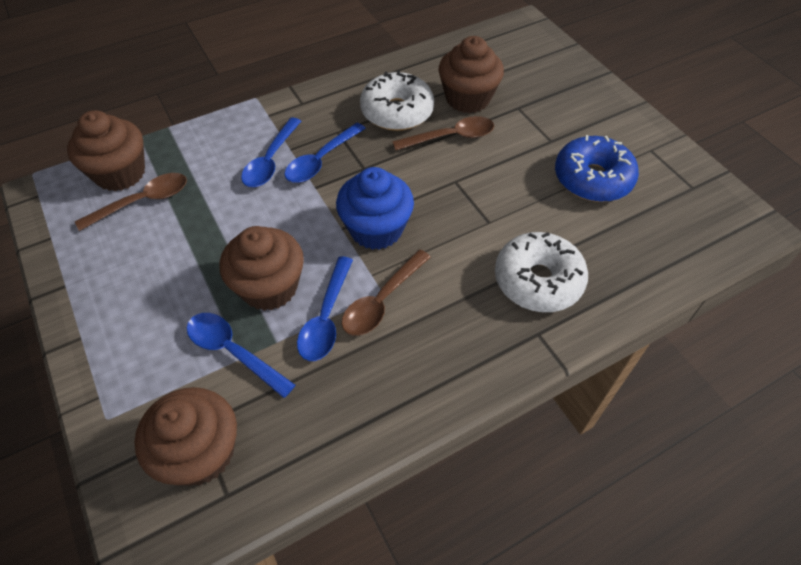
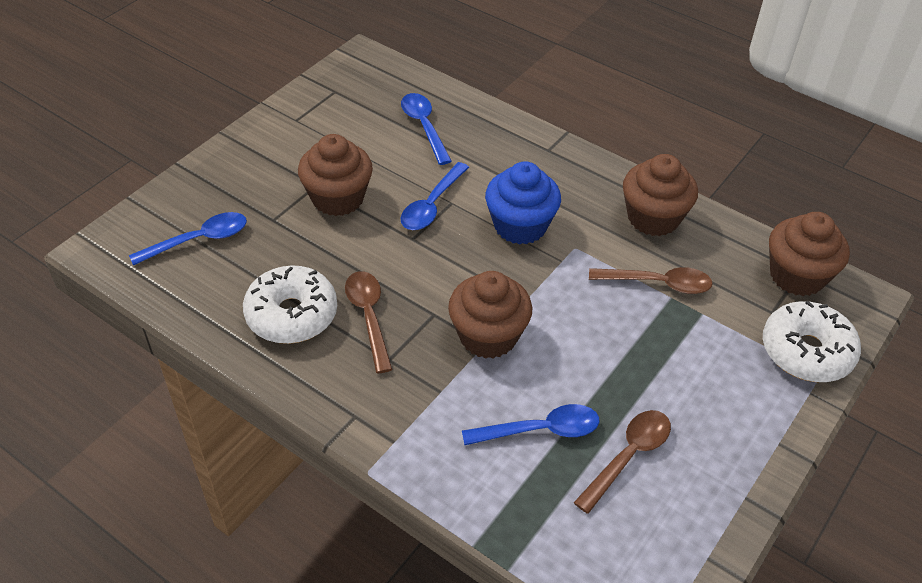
blue donut: 1 -> 0

